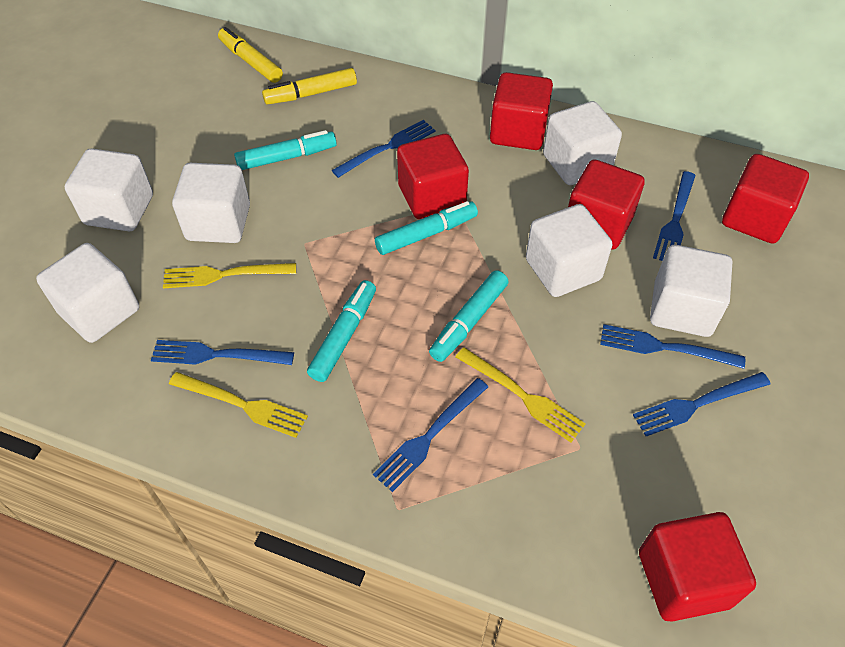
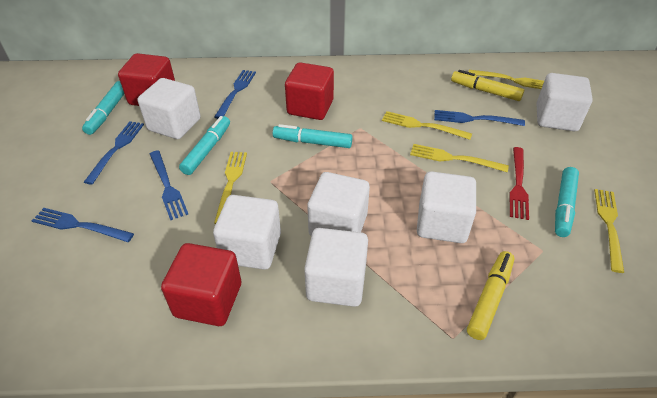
blue fork: 6 -> 5
red cube: 5 -> 3
red fork: 0 -> 1
yellow fork: 3 -> 5

